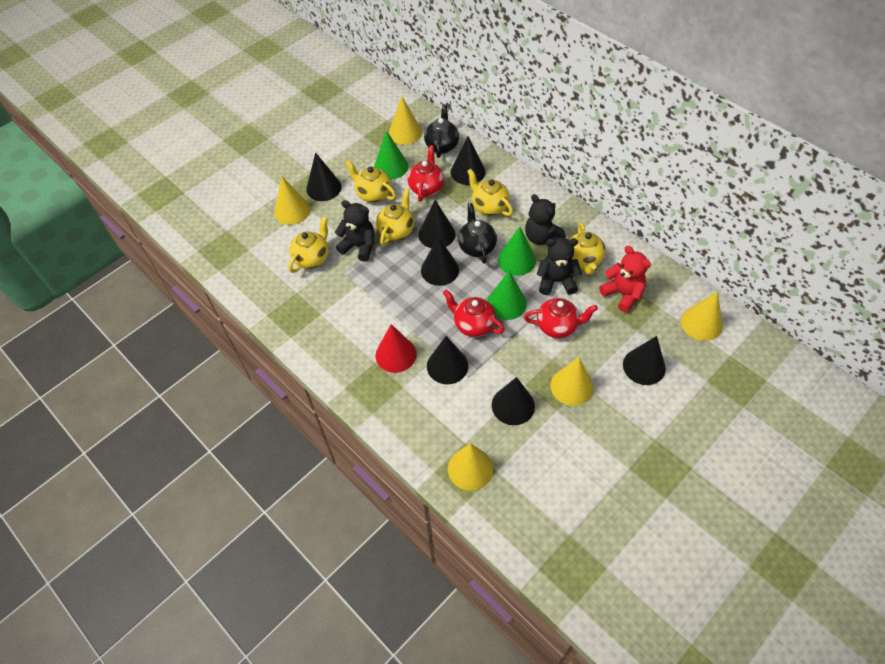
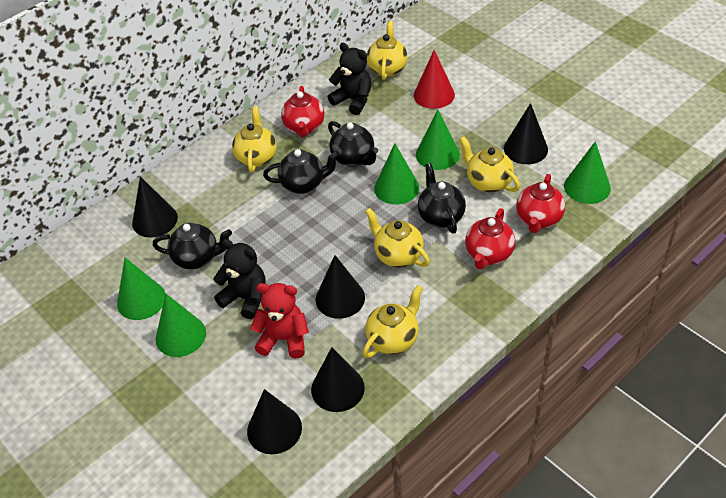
black cone: 7 -> 5
black teapot: 2 -> 4
black teddy bear: 3 -> 2
green cone: 3 -> 5
yellow cone: 5 -> 0

